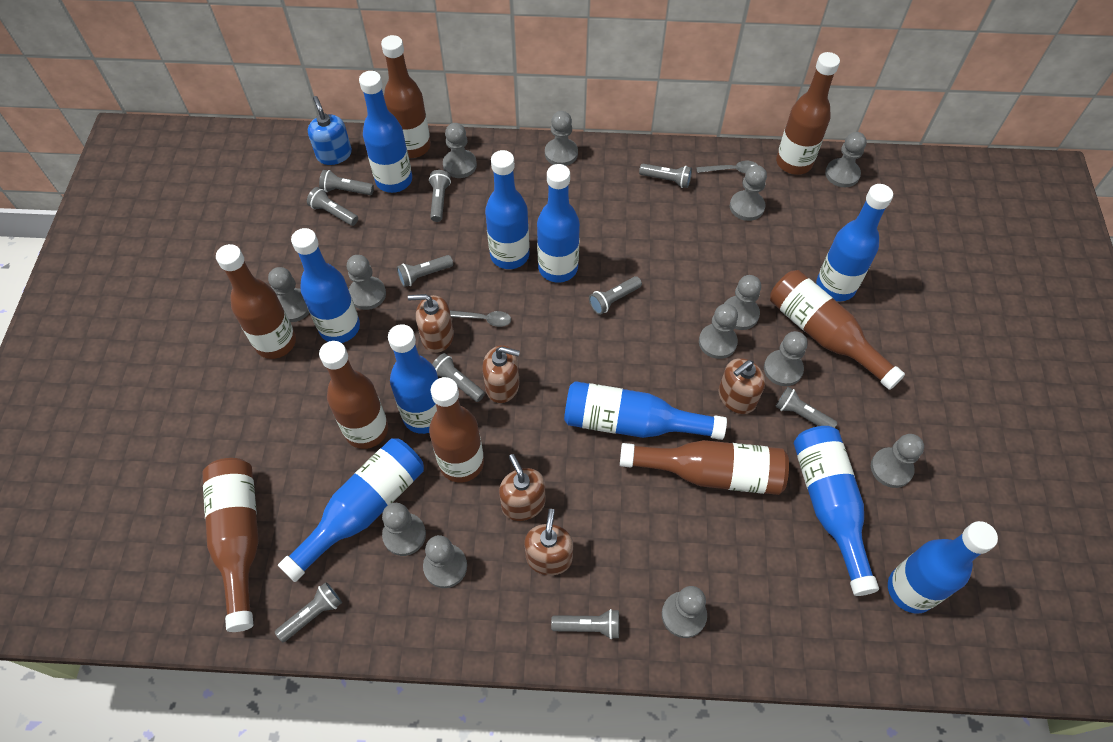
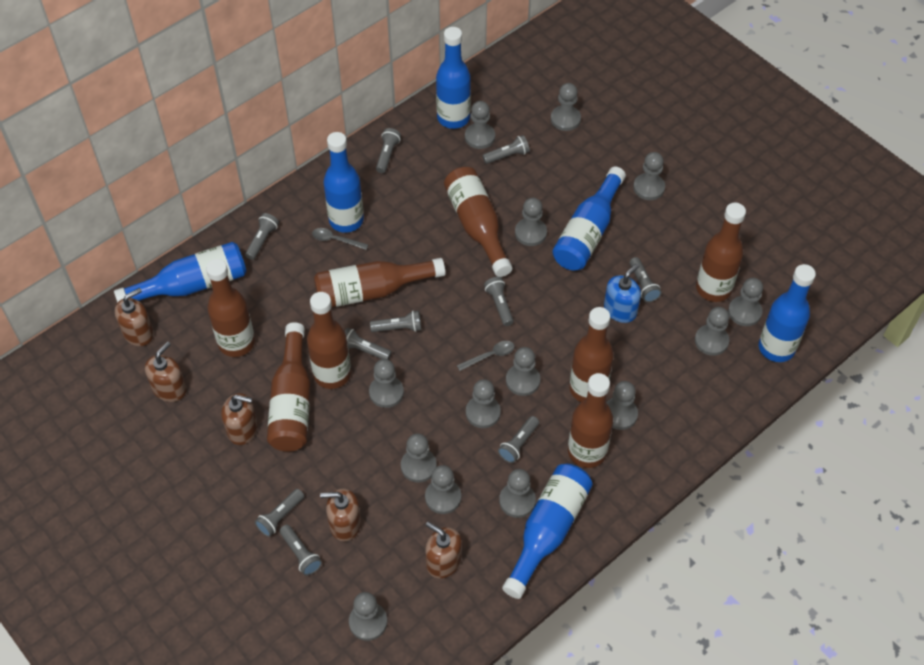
blue bottle: 10 -> 6
grey pawn: 13 -> 14

